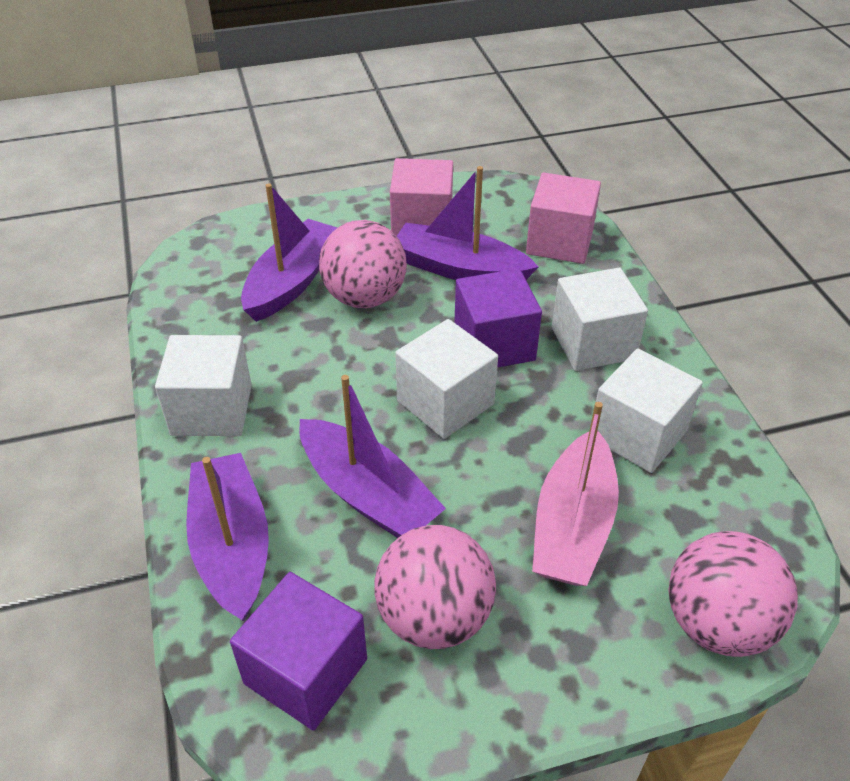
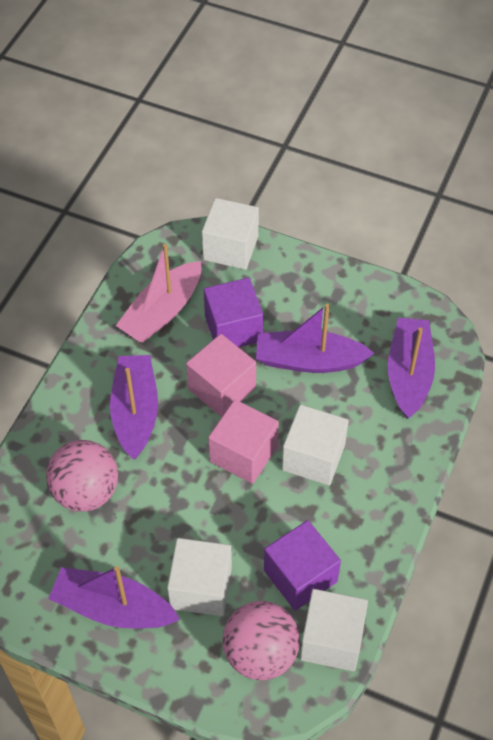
pink ball: 3 -> 2

